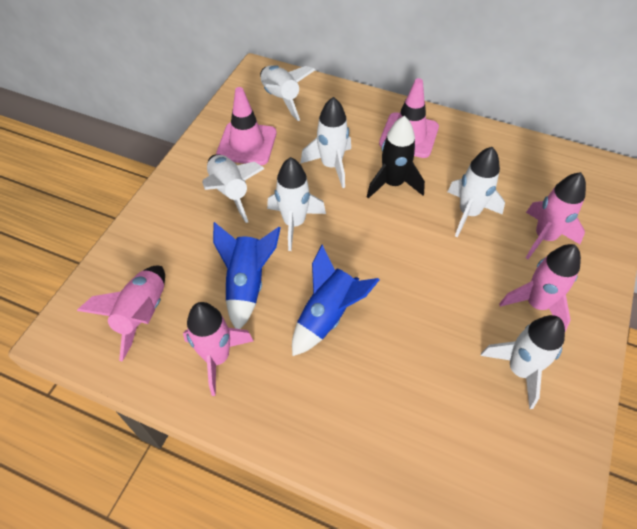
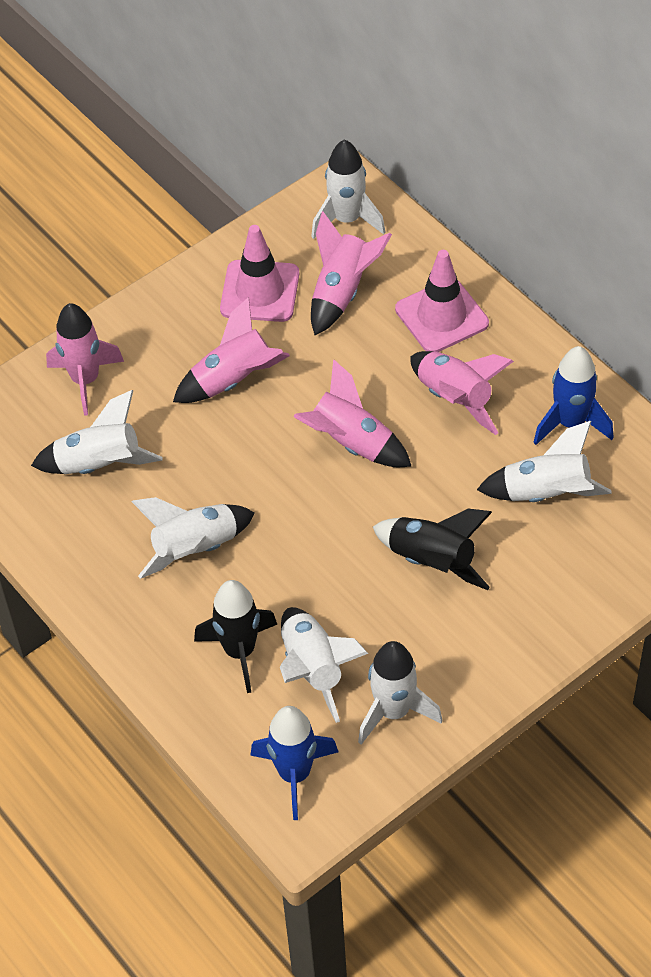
black rocket: 1 -> 2
pink rocket: 4 -> 5

